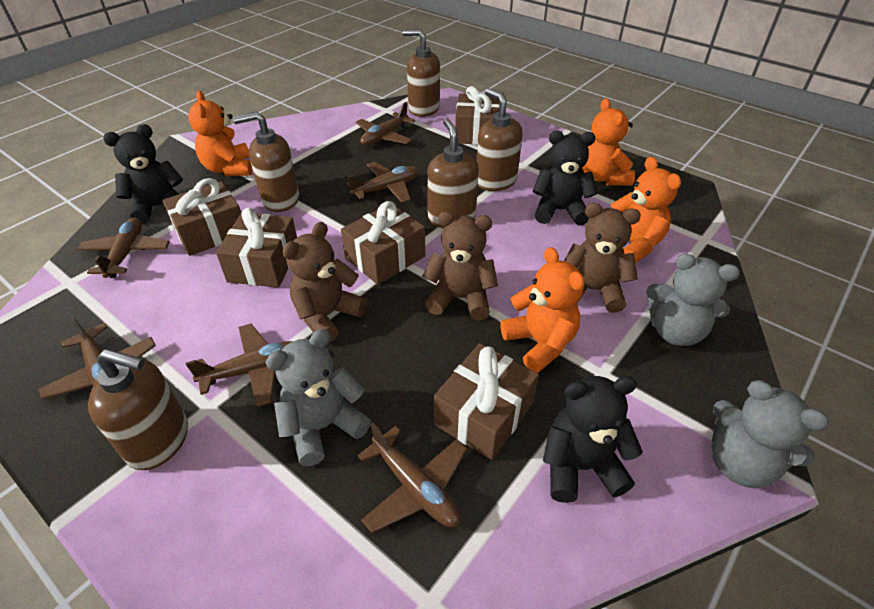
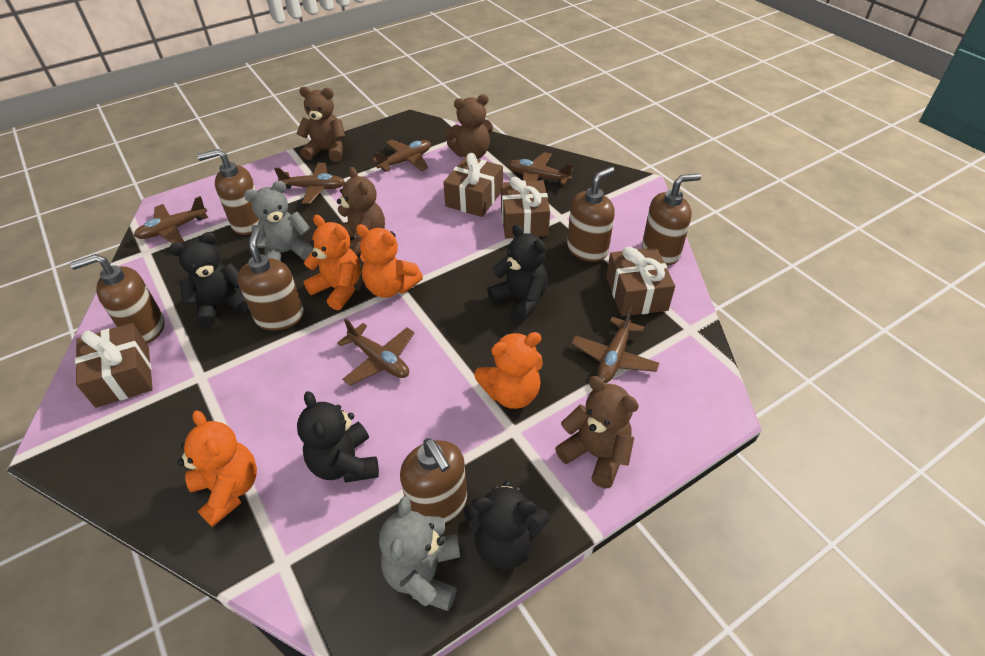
black teddy bear: 3 -> 4
brown gift: 5 -> 4
brown soap dispenser: 5 -> 6
brown teddy bear: 3 -> 4
grey teddy bear: 3 -> 2

